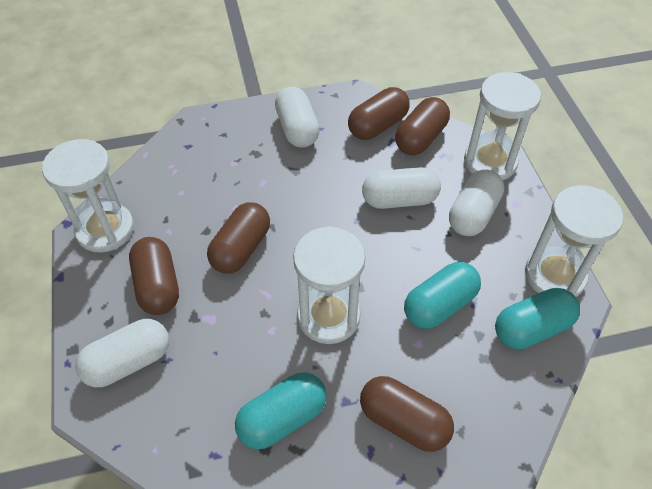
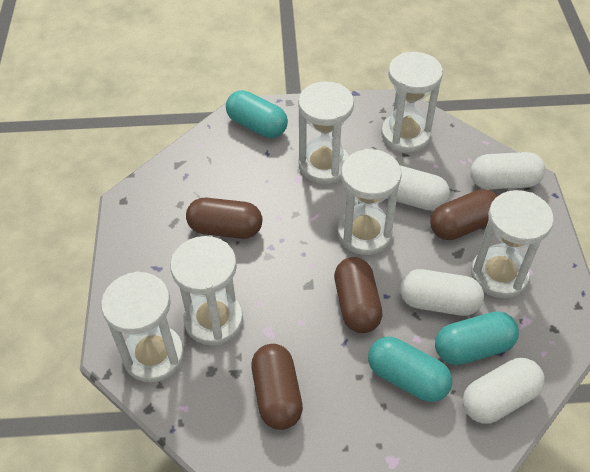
brown capsule: 5 -> 4
white hourglass: 4 -> 6

